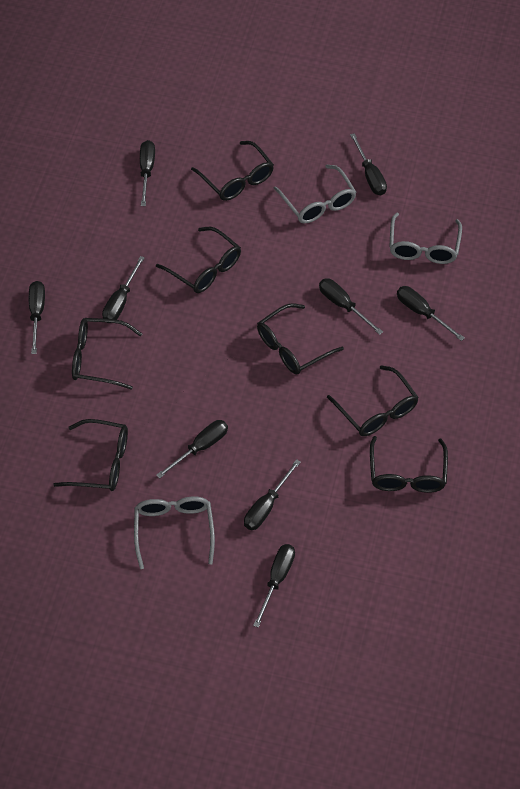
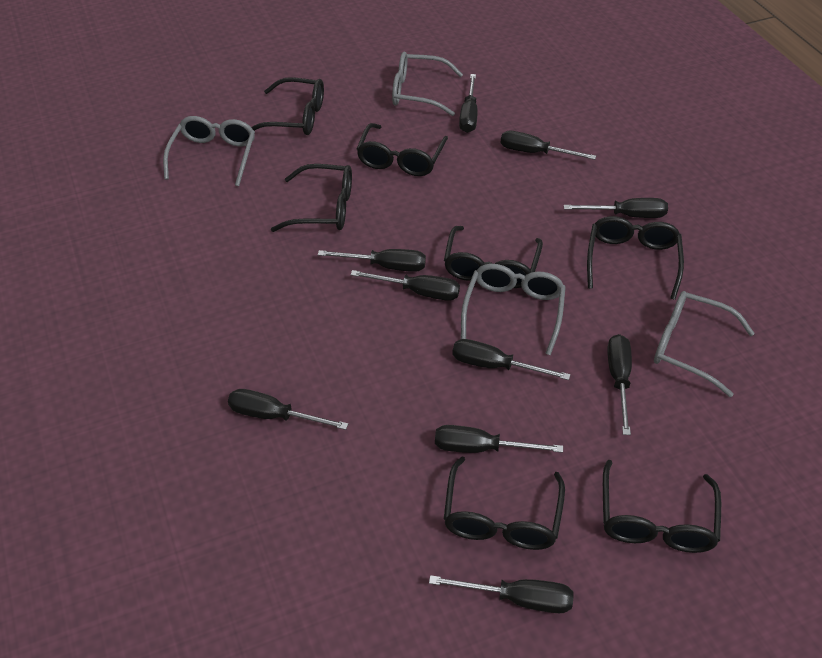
black screwdriver: 9 -> 10
grey glasses: 3 -> 4

